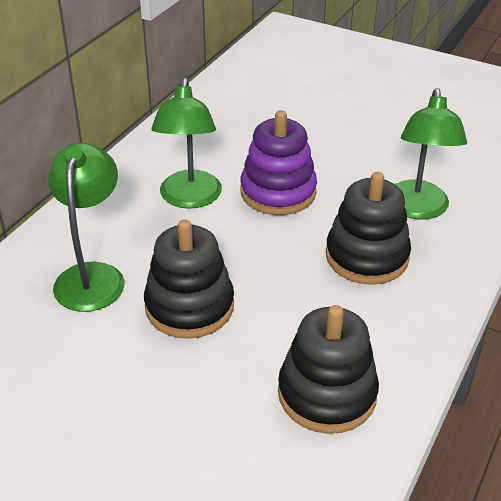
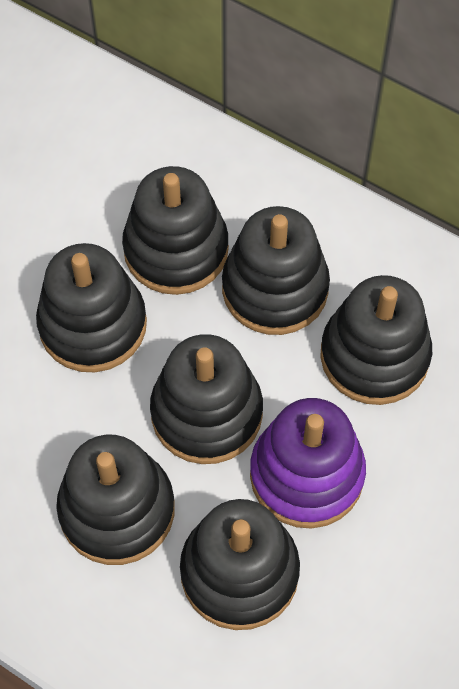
black stacking toy: 3 -> 7
green lamp: 3 -> 0

